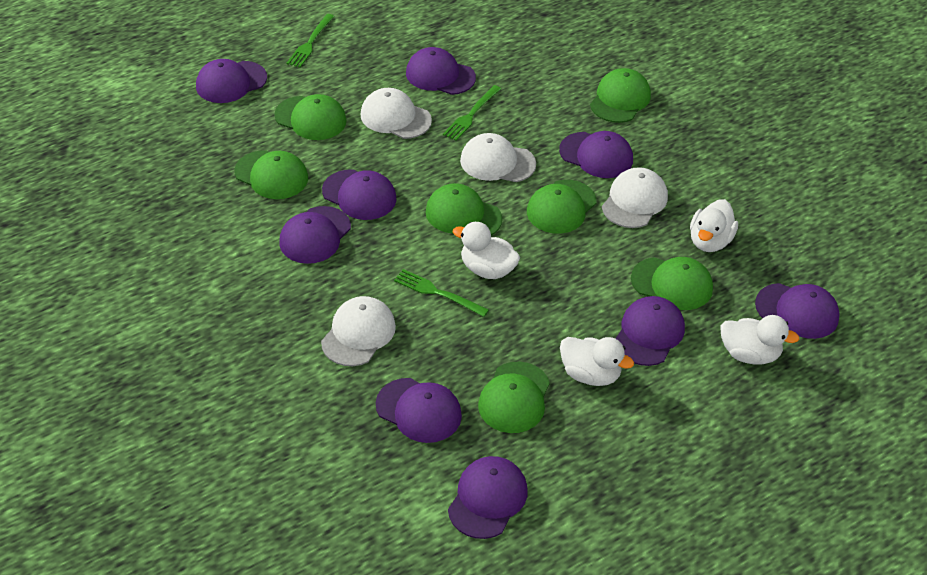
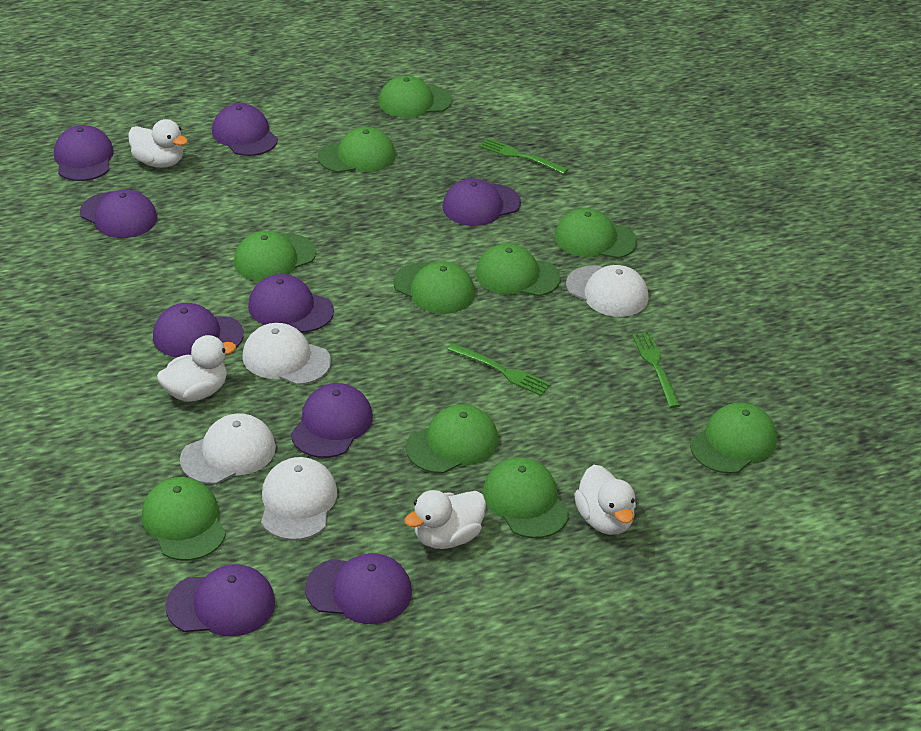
green cap: 7 -> 10

